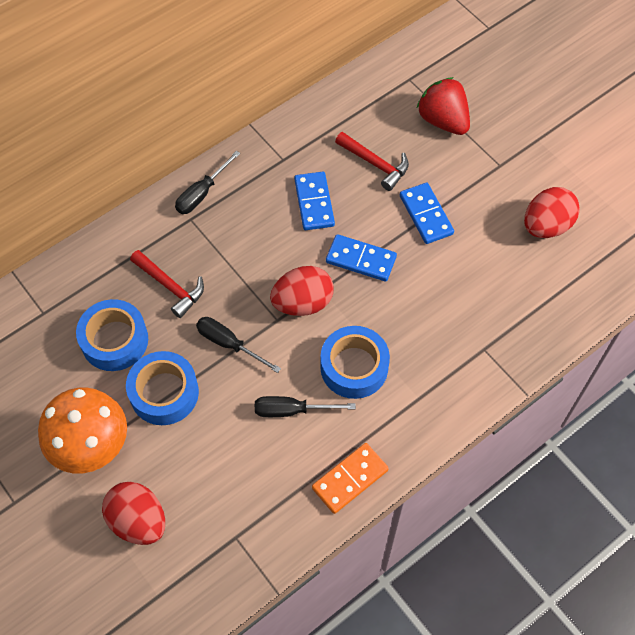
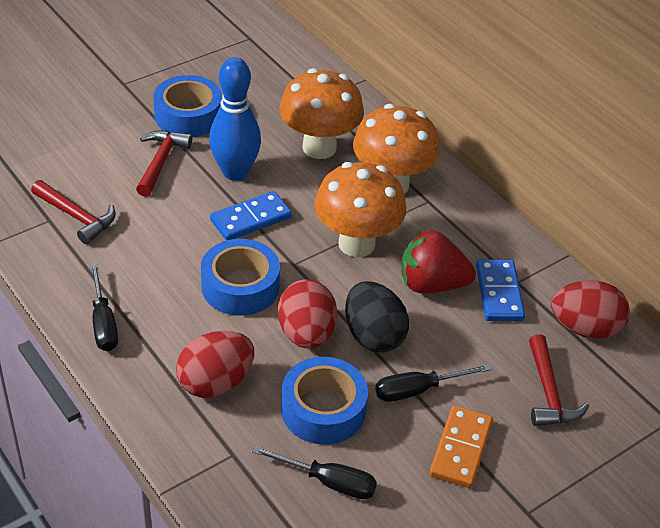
black egg: 0 -> 1
blue bowling pin: 0 -> 1
blue domino: 3 -> 2
orange mushroom: 1 -> 3
red hammer: 2 -> 3

